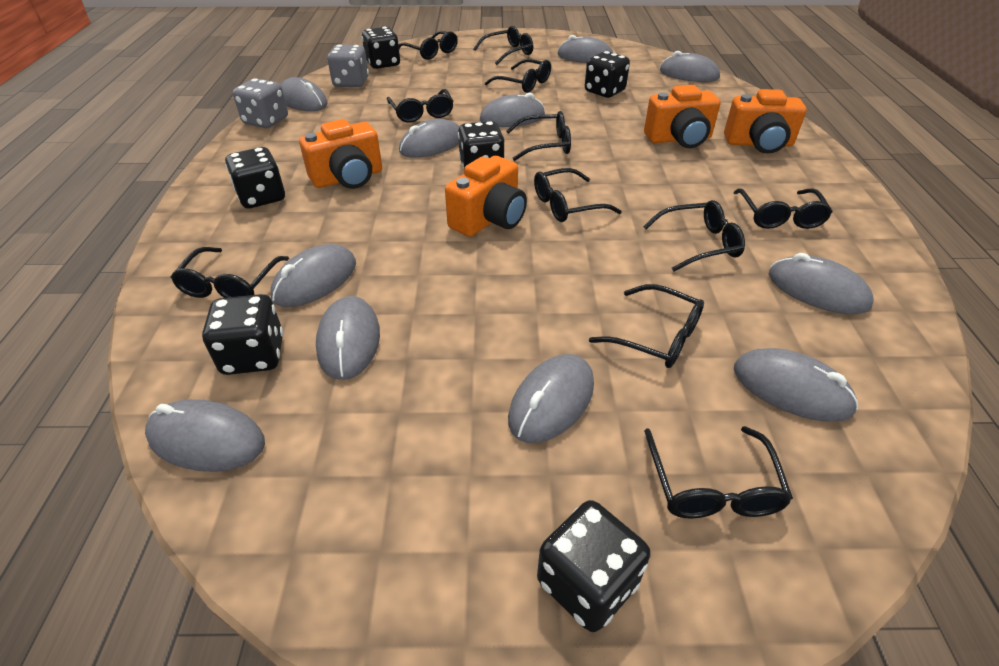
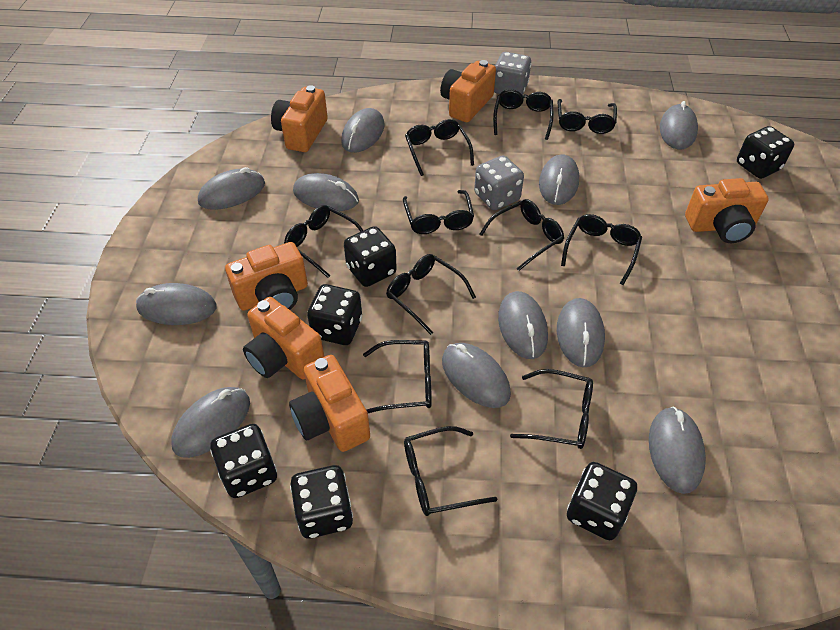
orange camera: 4 -> 6

